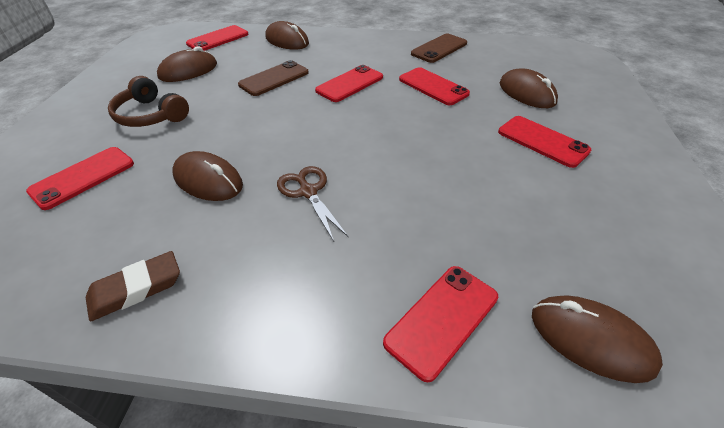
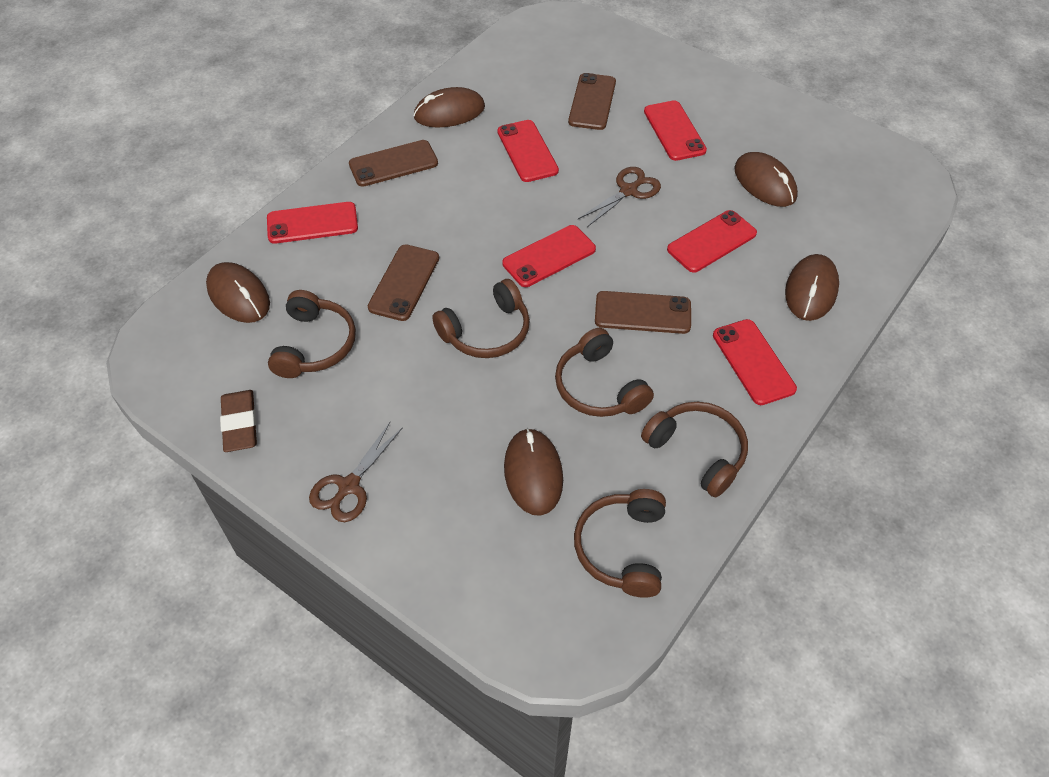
brown headphones: 1 -> 5
brown phone: 2 -> 4
brown scissors: 1 -> 2

